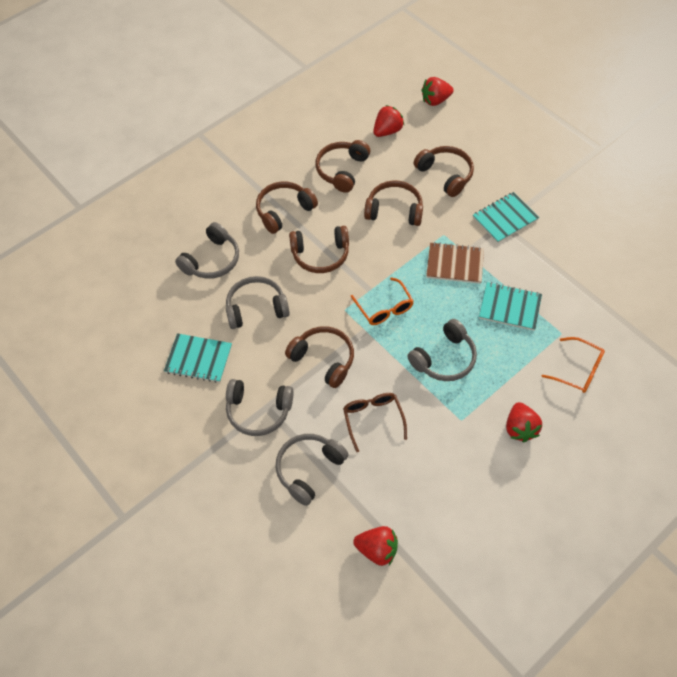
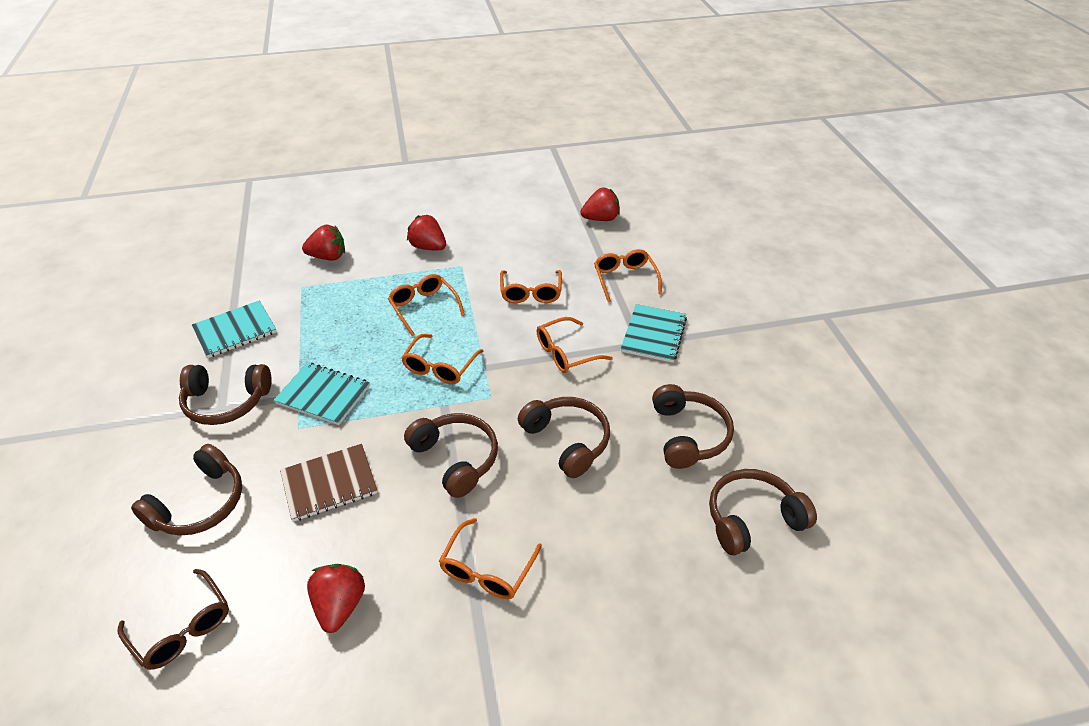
grey headphones: 5 -> 0
orange glasses: 2 -> 6

